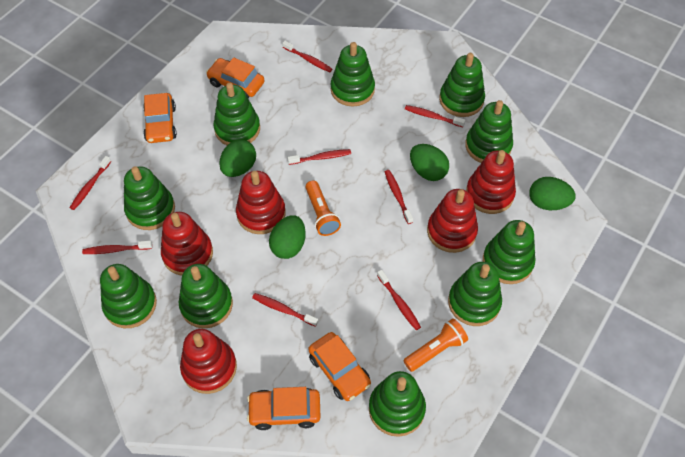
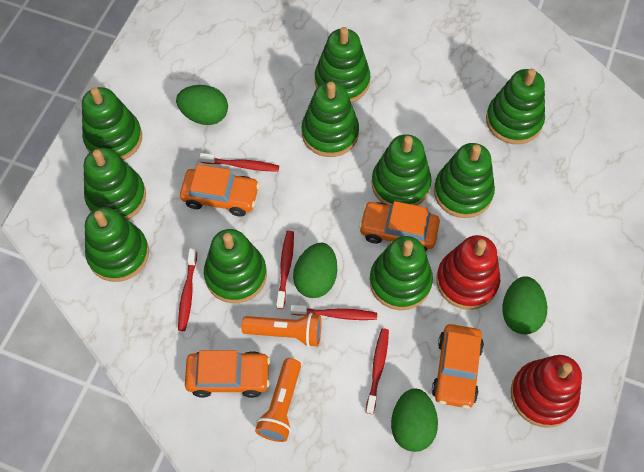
red stacking toy: 5 -> 2
red toothbrush: 8 -> 5

